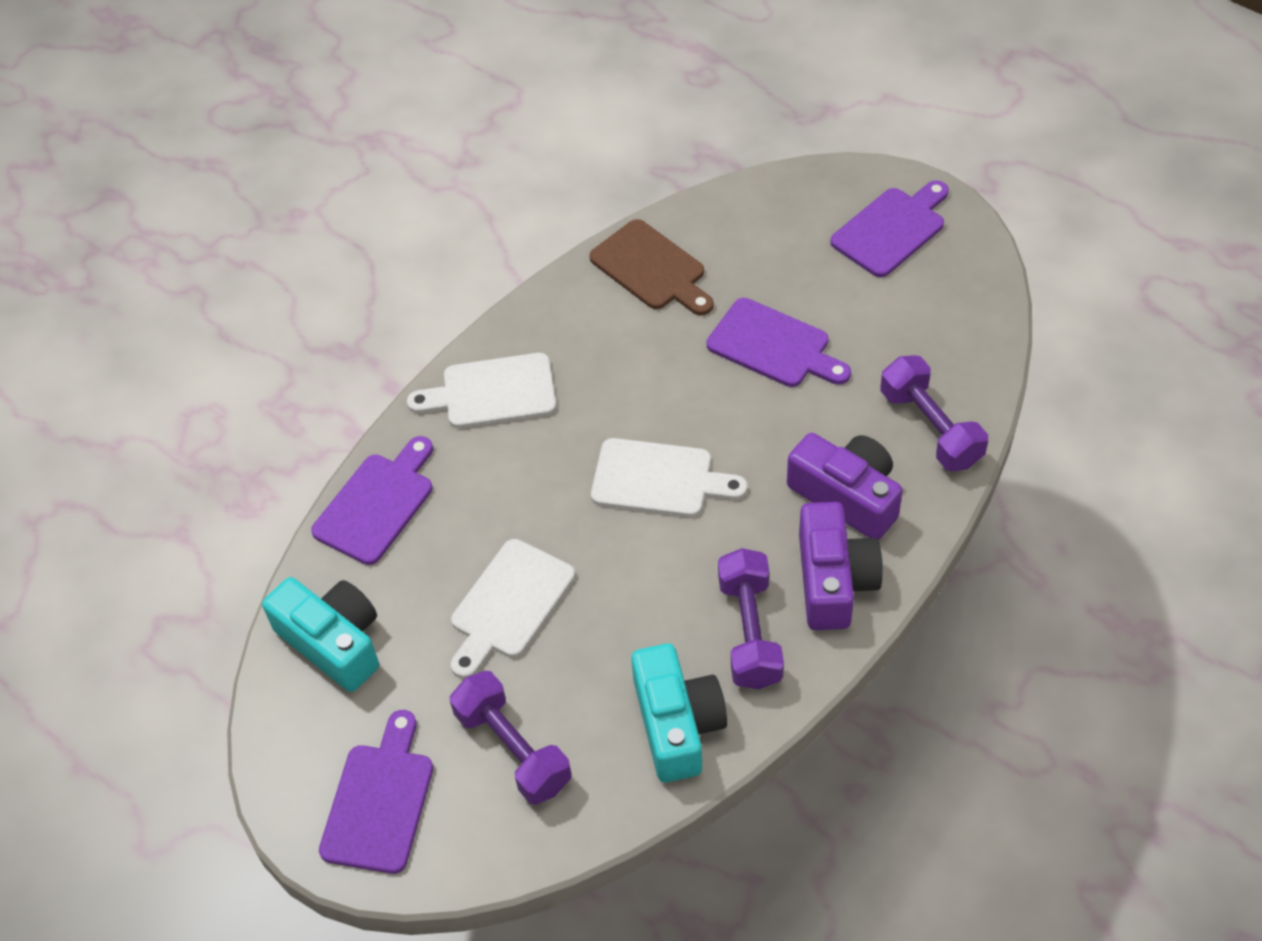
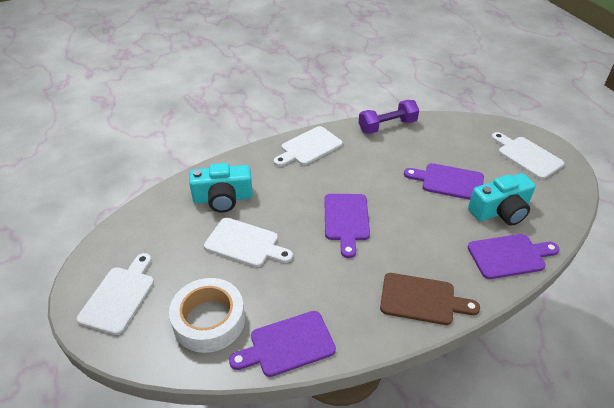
purple camera: 2 -> 0
purple dumbbell: 3 -> 1
white cutting board: 3 -> 4
white tape: 0 -> 1

